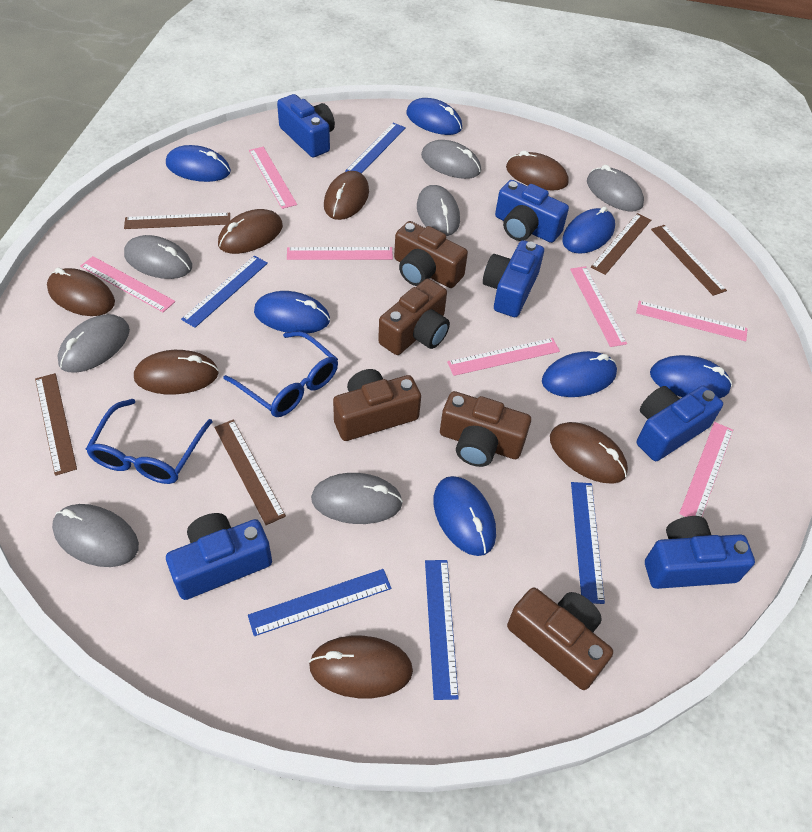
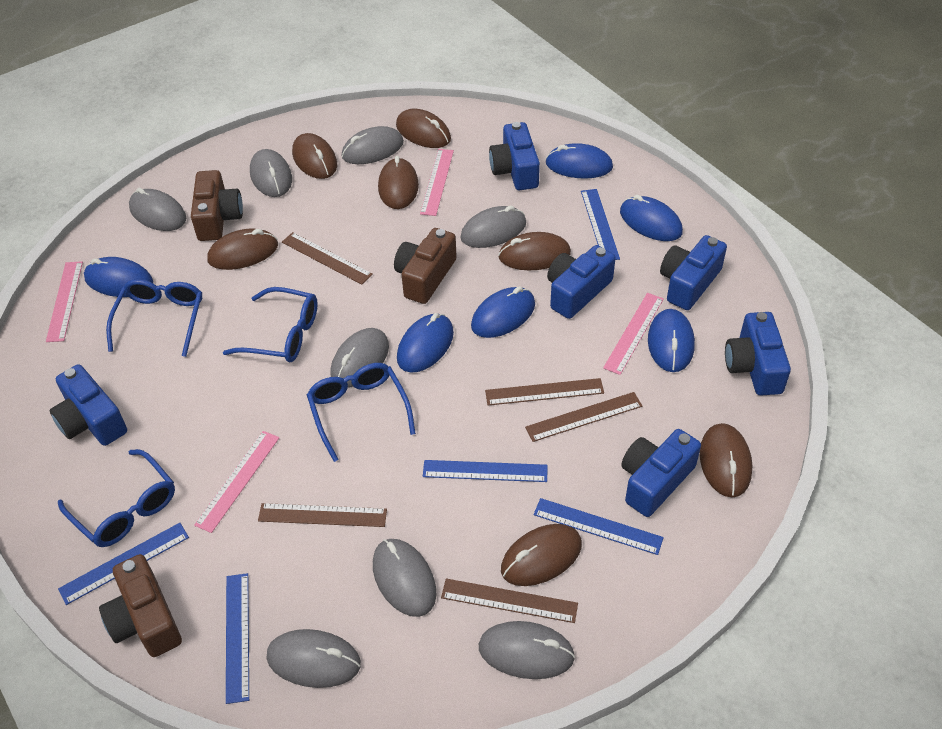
blue glasses: 2 -> 4
blue mouse: 7 -> 6
brown camera: 5 -> 3
grey mouse: 7 -> 8
pink ruler: 7 -> 4

